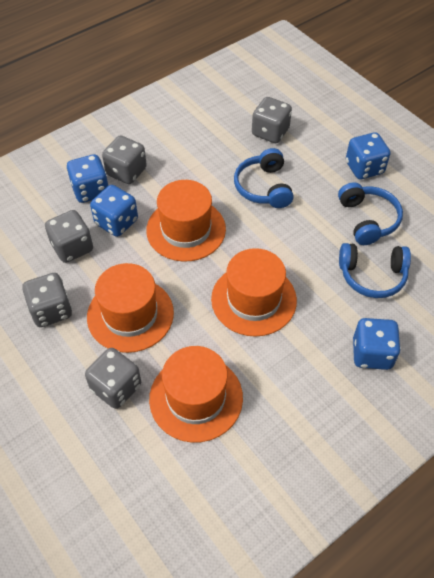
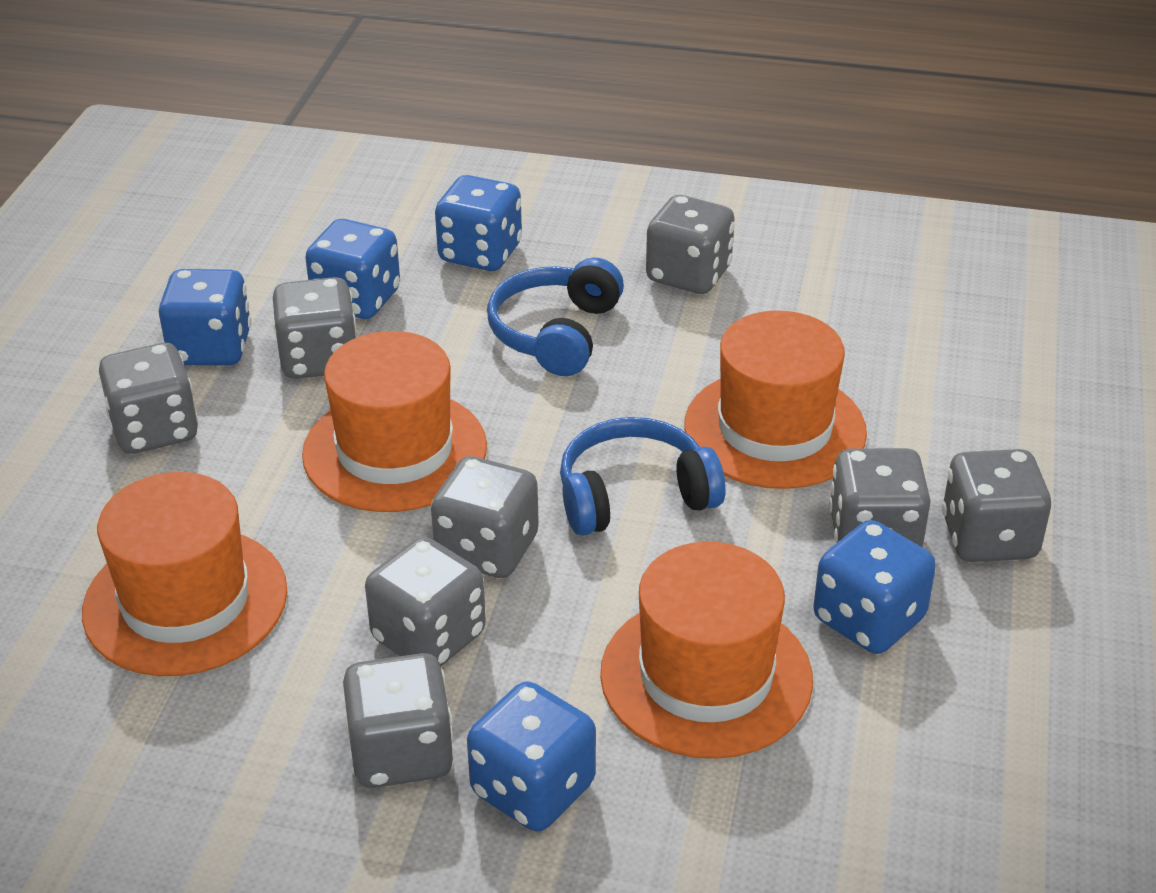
blue dice: 4 -> 5
blue headphones: 3 -> 2
grey dice: 5 -> 8

